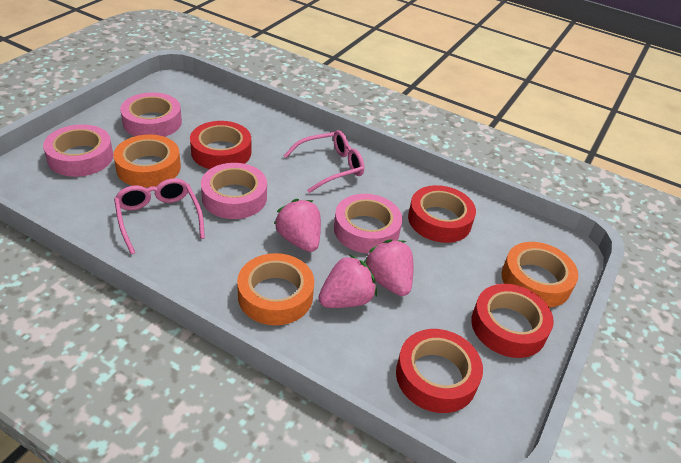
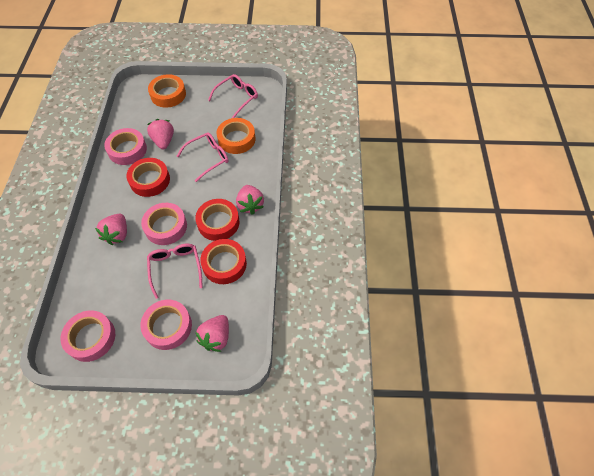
orange tape: 3 -> 2
pink glasses: 2 -> 3
pink strawberry: 3 -> 4
red tape: 4 -> 3

